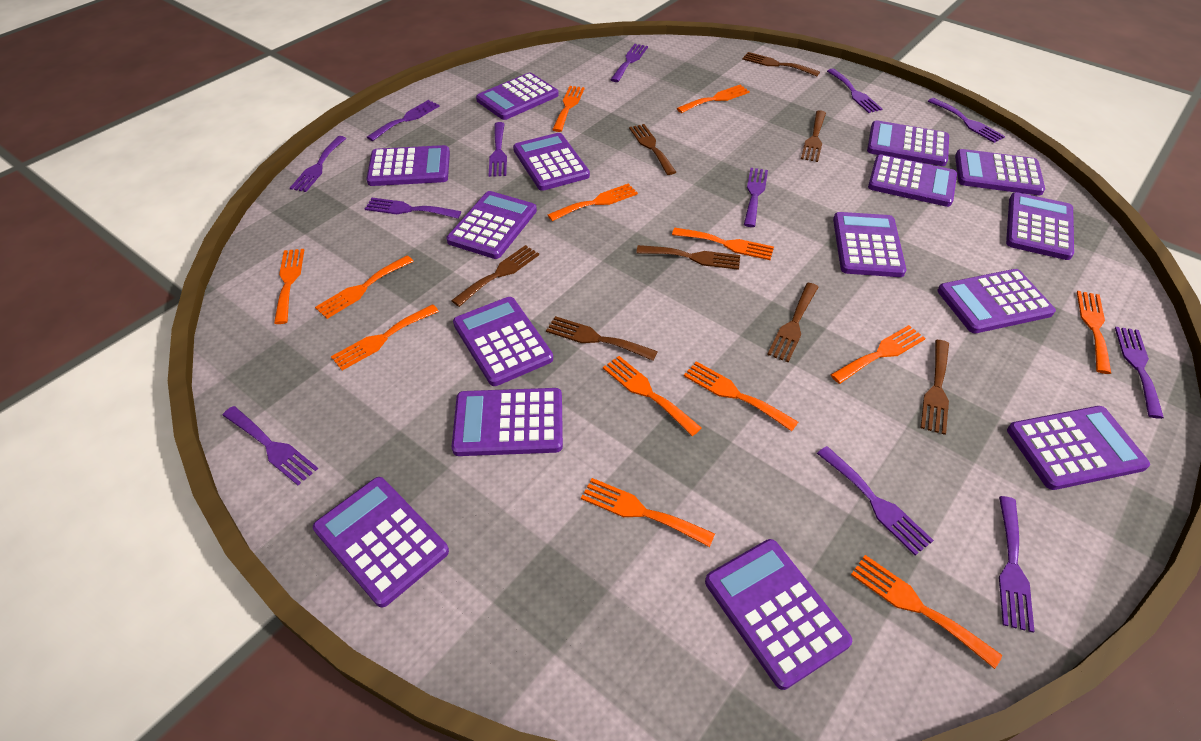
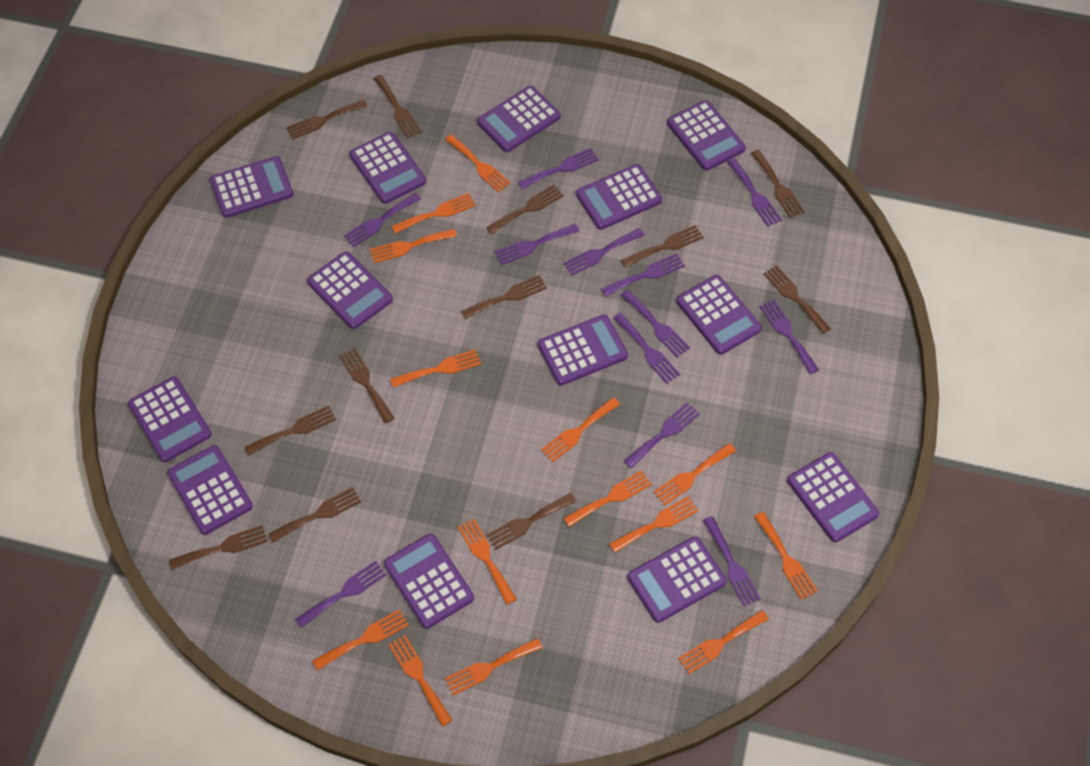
brown fork: 8 -> 12
orange fork: 13 -> 14
purple calculator: 15 -> 13

